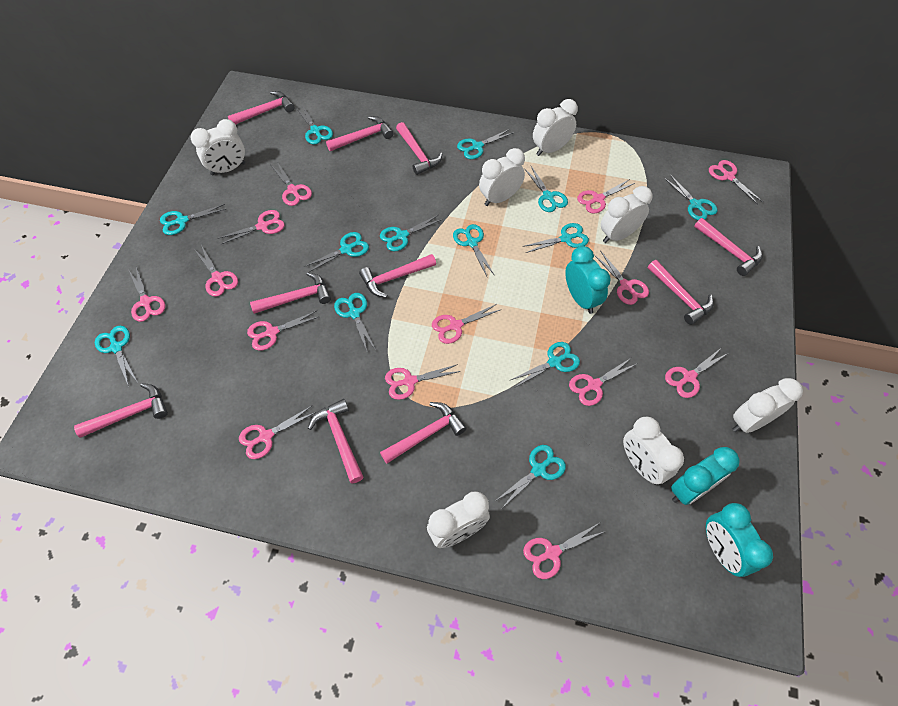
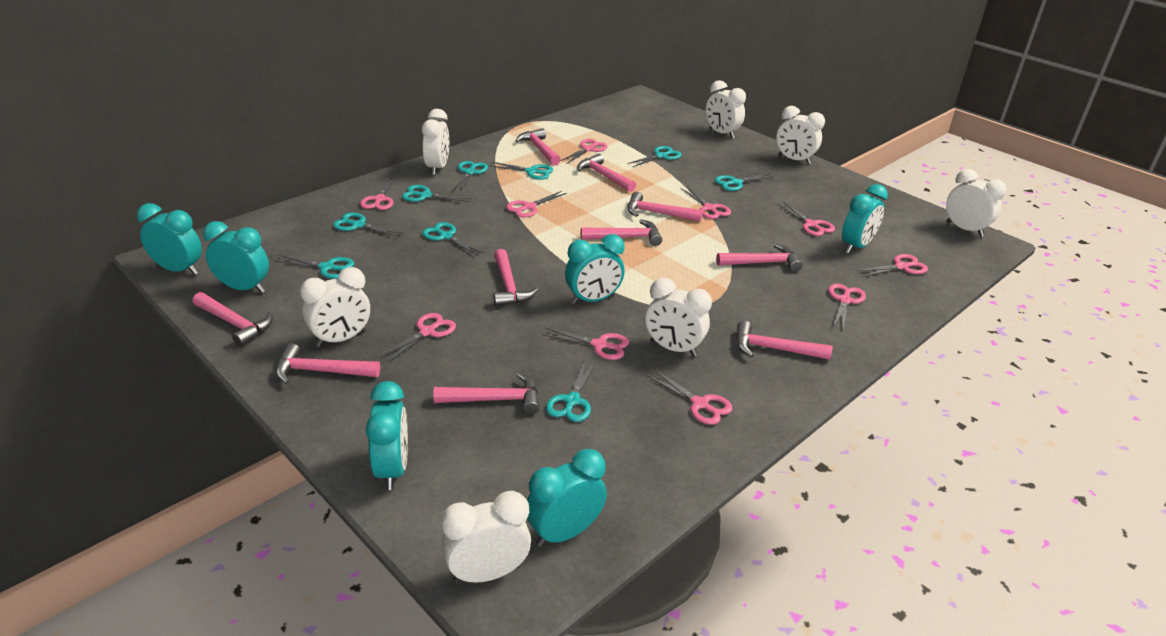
pink scissors: 14 -> 10
turquoise clock: 3 -> 6
turquoise scissors: 13 -> 9

